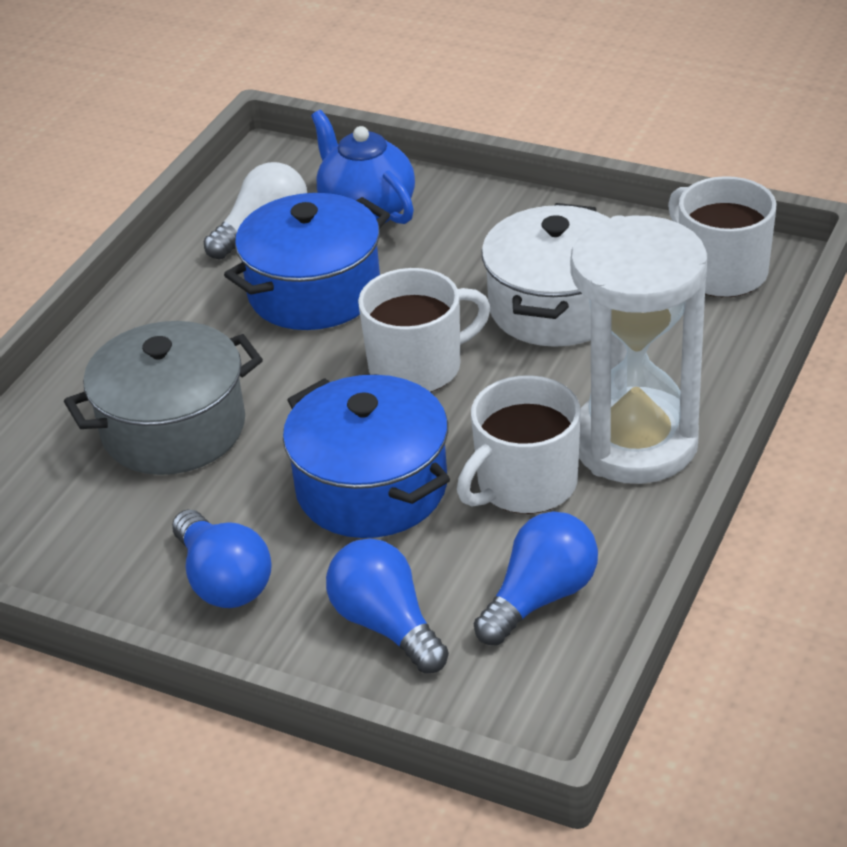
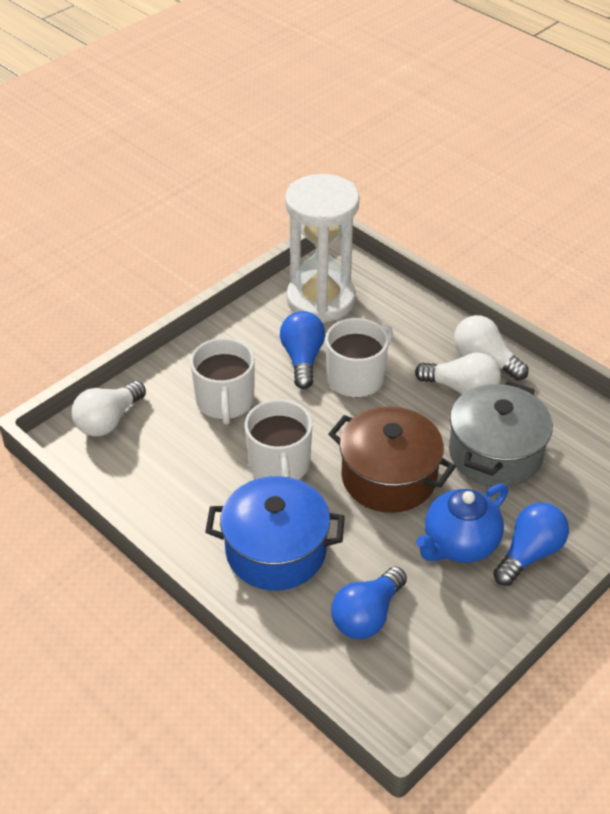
blue pot: 2 -> 1
brown pot: 0 -> 1
white light bulb: 1 -> 3
white pot: 1 -> 0

